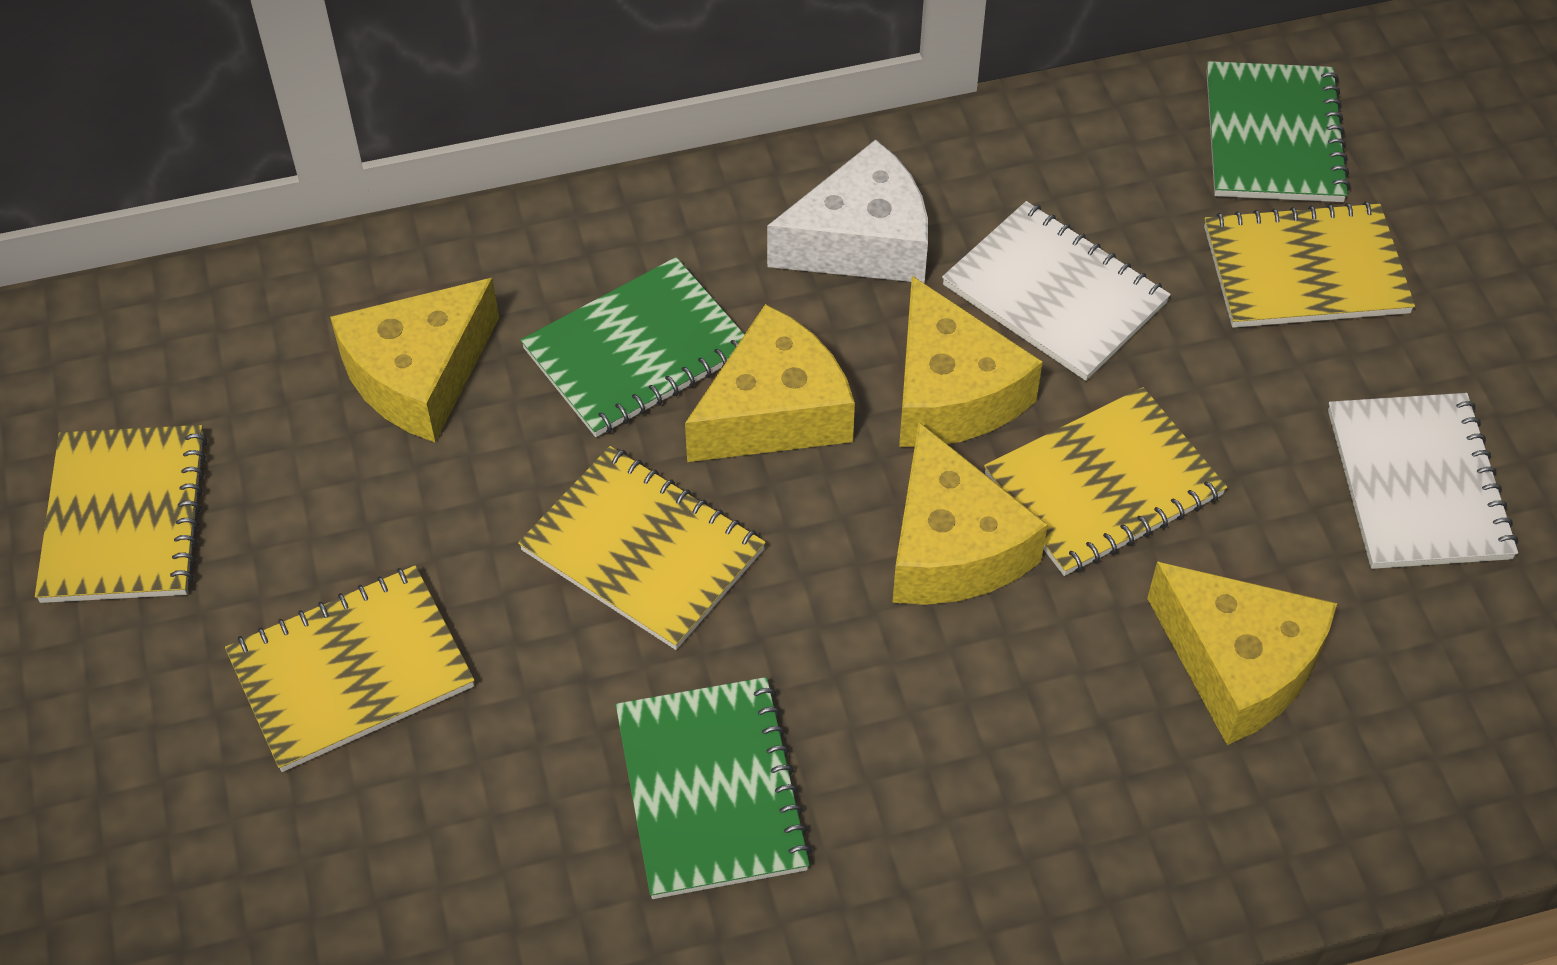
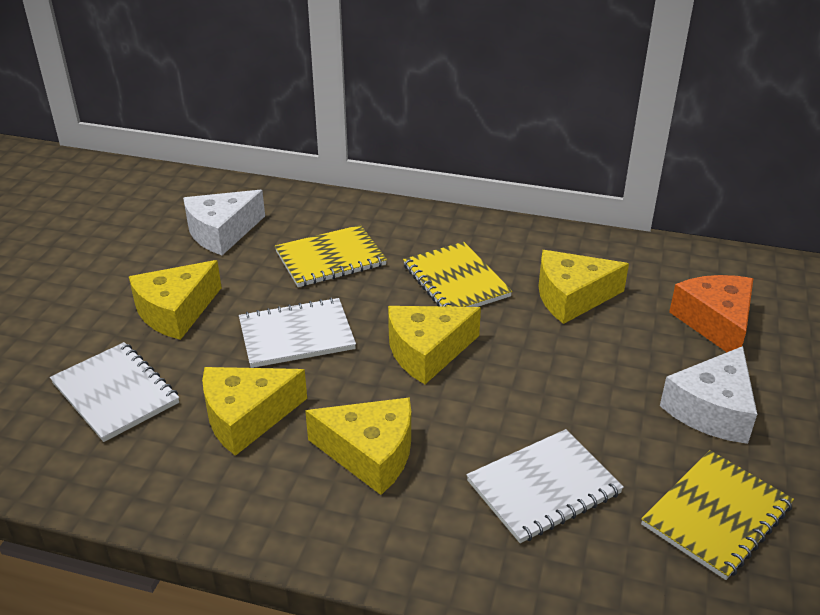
green notebook: 3 -> 0
orange cheese: 0 -> 1
white cheese: 1 -> 2
white notebook: 2 -> 3
yellow notebook: 5 -> 3

